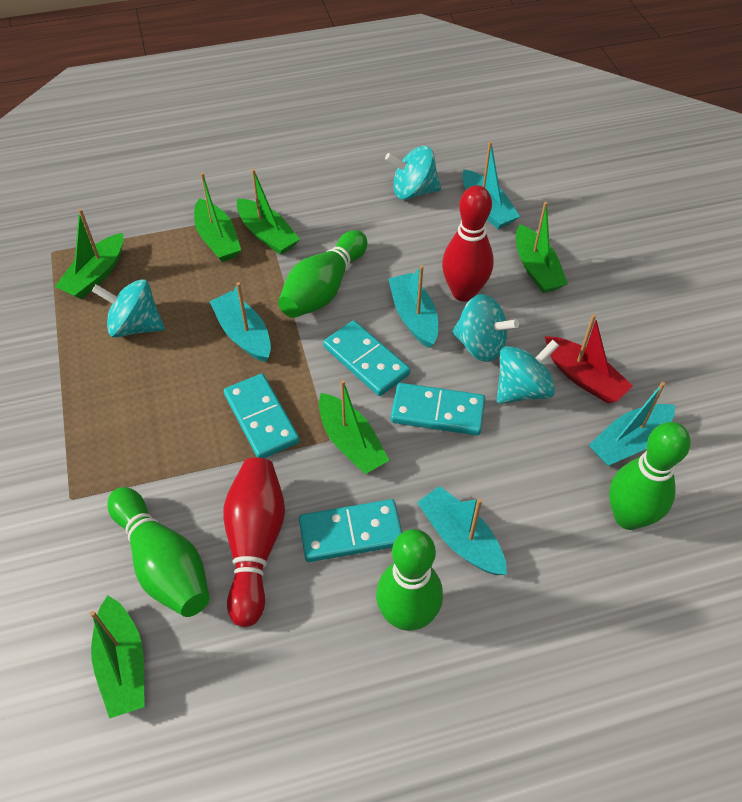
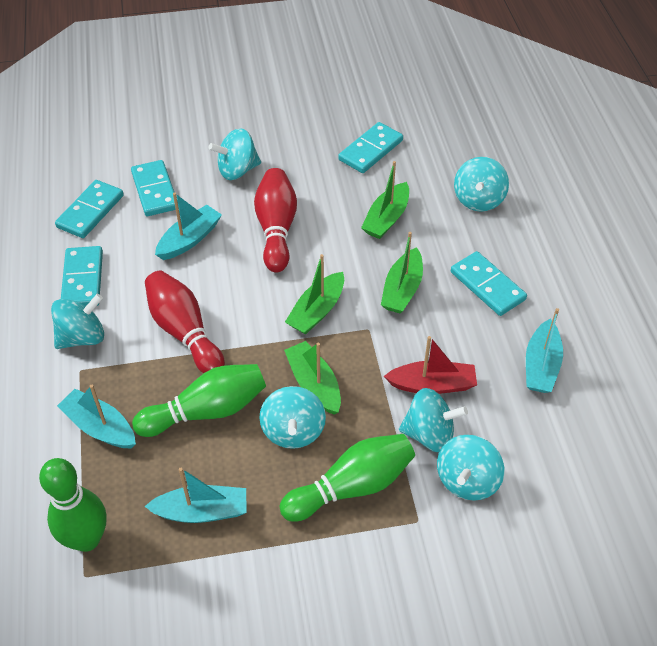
green boat: 6 -> 4
green bowling pin: 4 -> 3
turquoise boat: 5 -> 4
turquoise domino: 4 -> 5
turquoise spinning top: 4 -> 6

